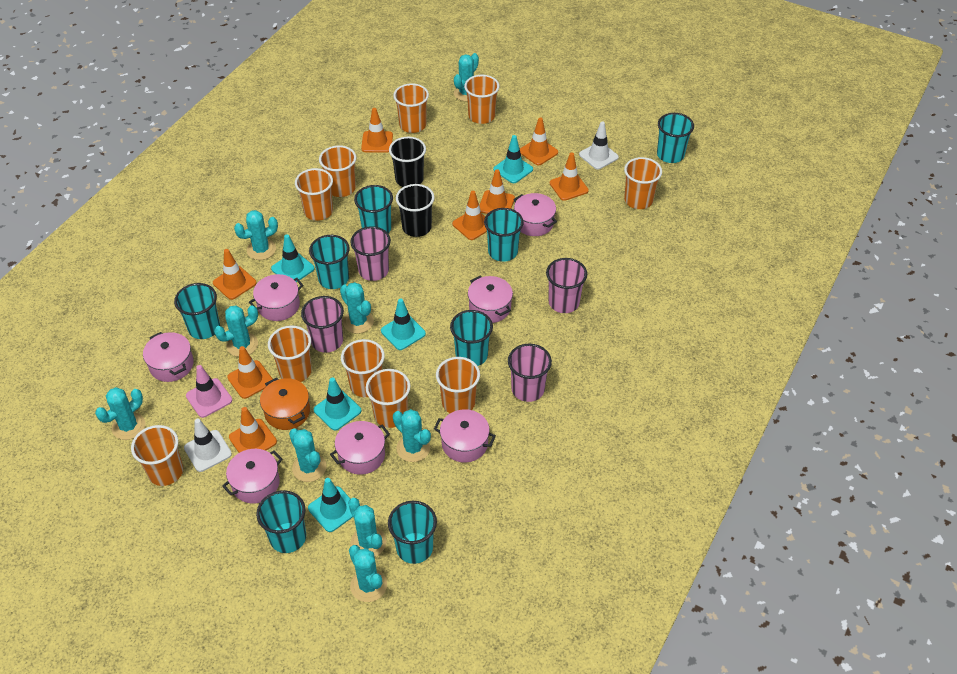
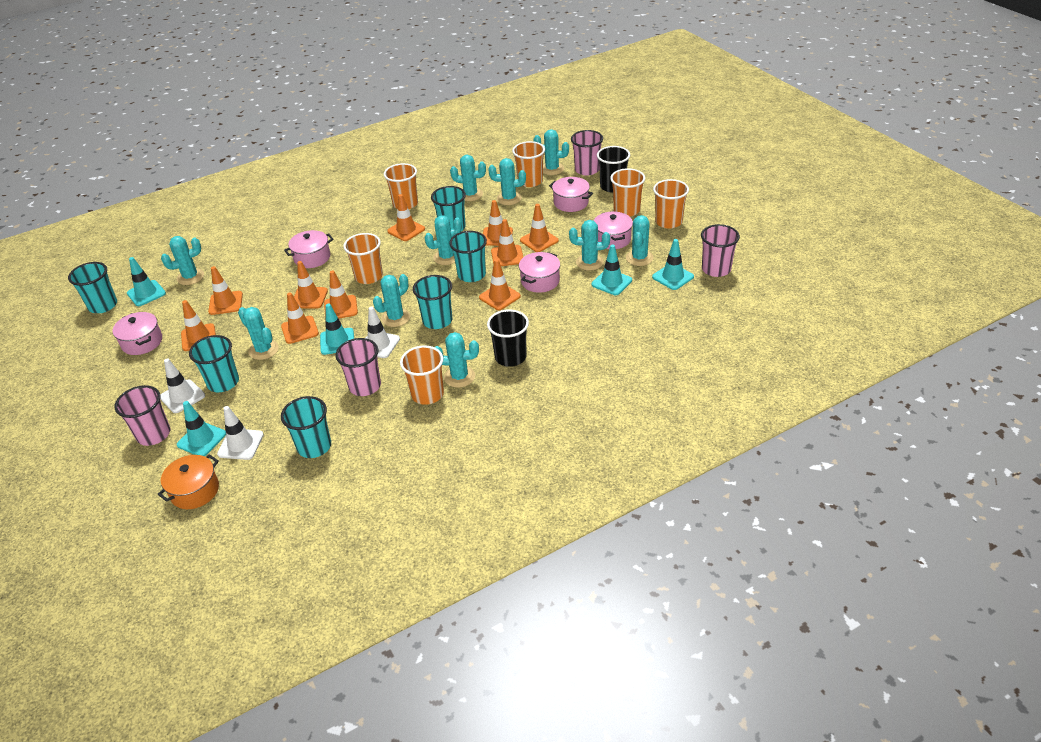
orange cup: 10 -> 6
orange traffic cone: 8 -> 10
pink pot: 7 -> 5
pink traffic cone: 1 -> 0
turquoise cactus: 9 -> 10
turquoise cup: 8 -> 6
white traffic cone: 2 -> 3

